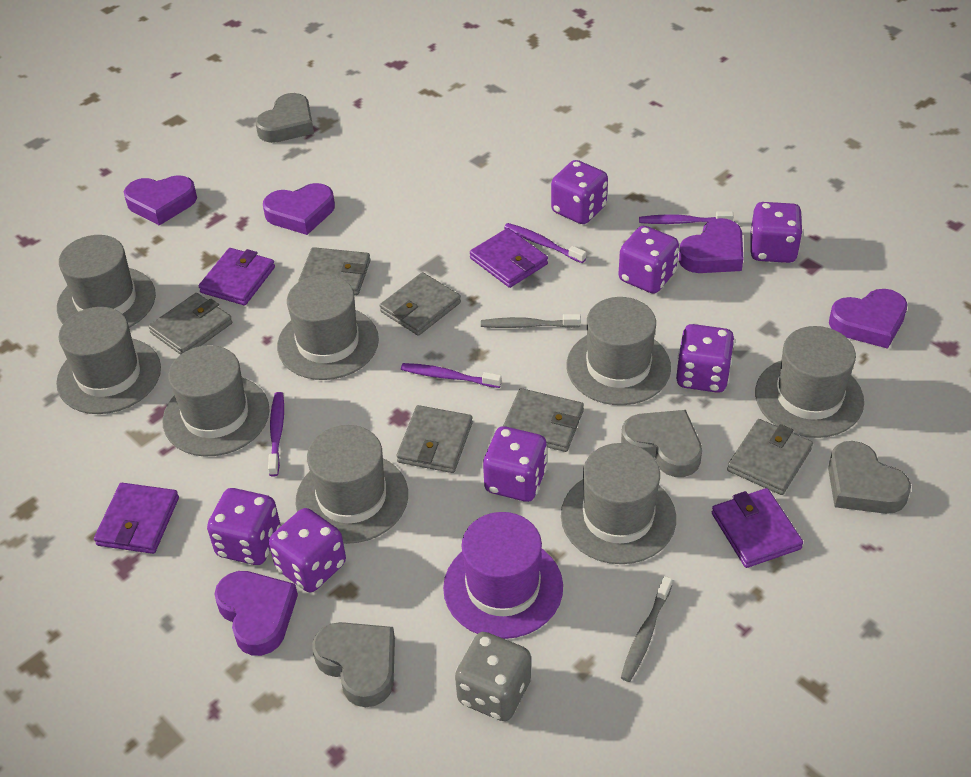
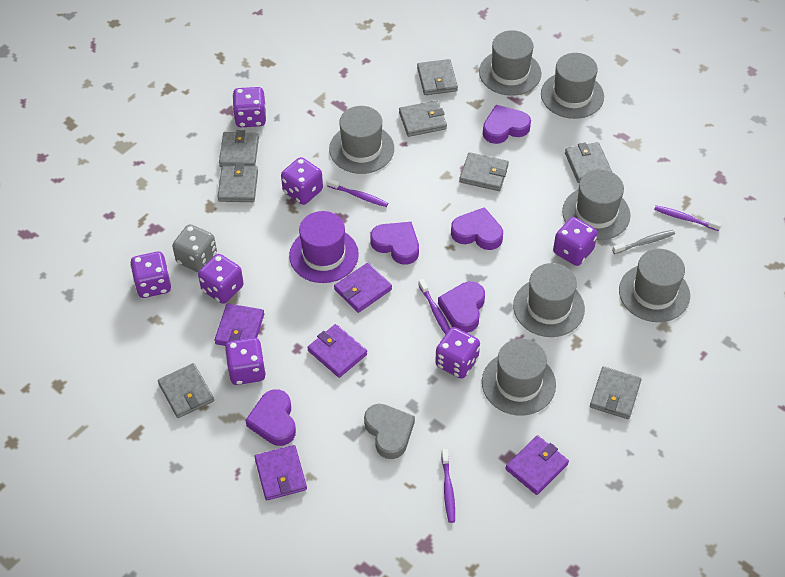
grey hat: 8 -> 7
grey heart: 4 -> 1
grey toothbrush: 2 -> 1
grey wallet: 6 -> 8
purple wallet: 4 -> 5

